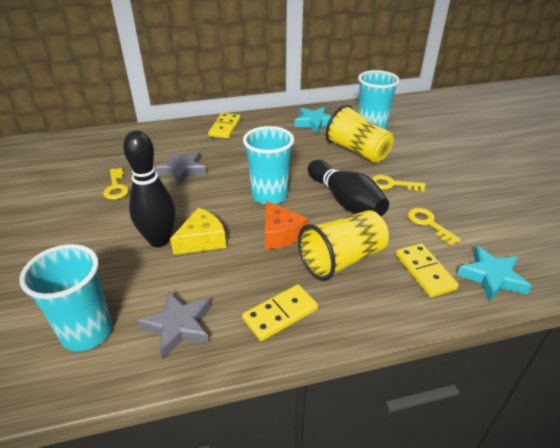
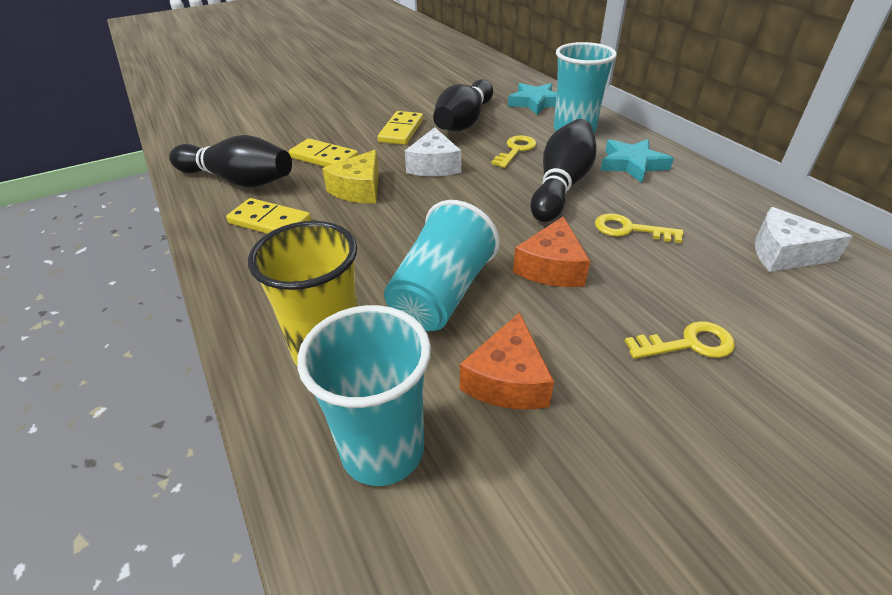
black bowling pin: 2 -> 3
grey star: 2 -> 0
orange cheese: 1 -> 2
white cheese: 0 -> 2
yellow cup: 2 -> 1

